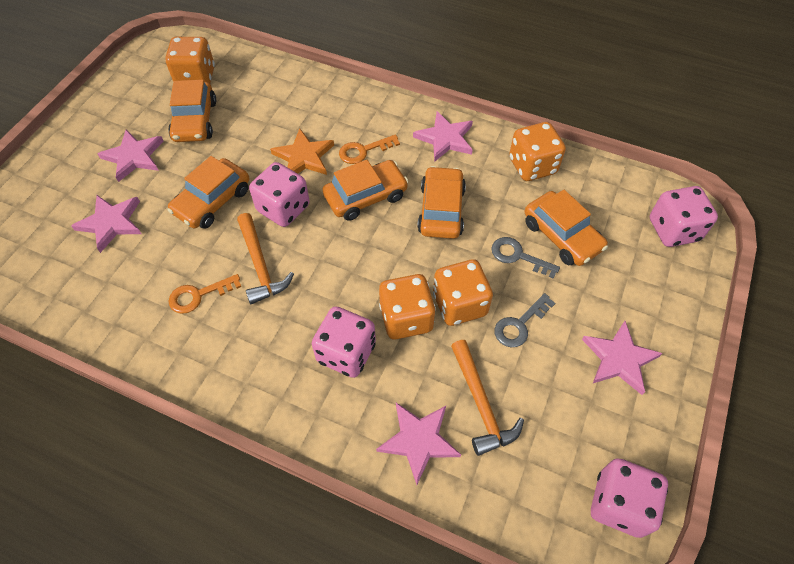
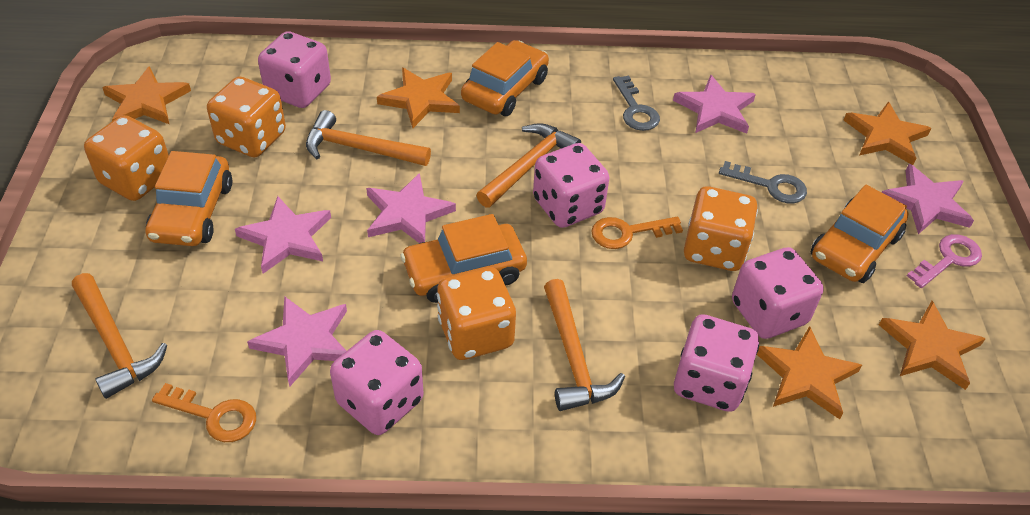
orange car: 5 -> 4
orange hammer: 2 -> 4
orange star: 1 -> 5
pink dice: 4 -> 5
pink key: 0 -> 1

